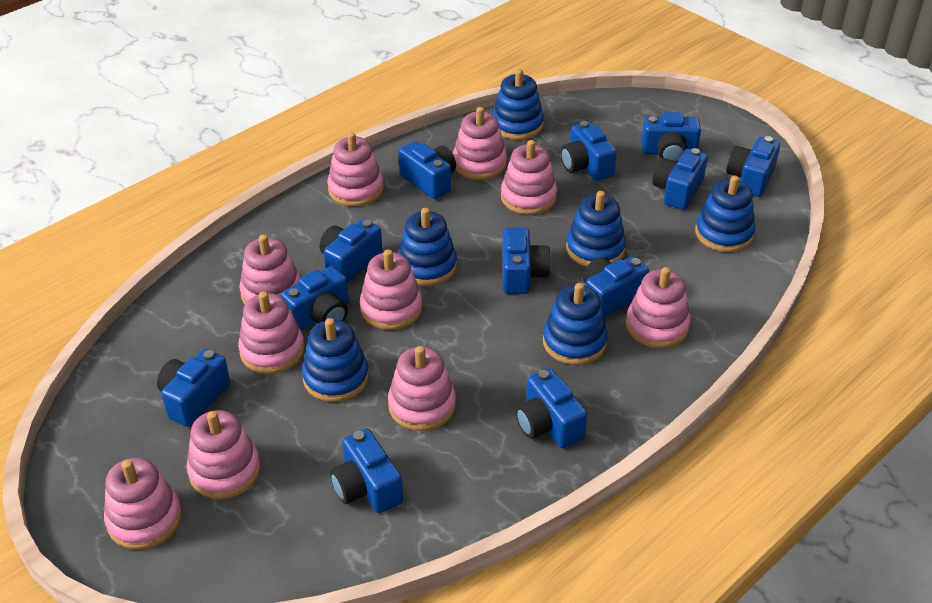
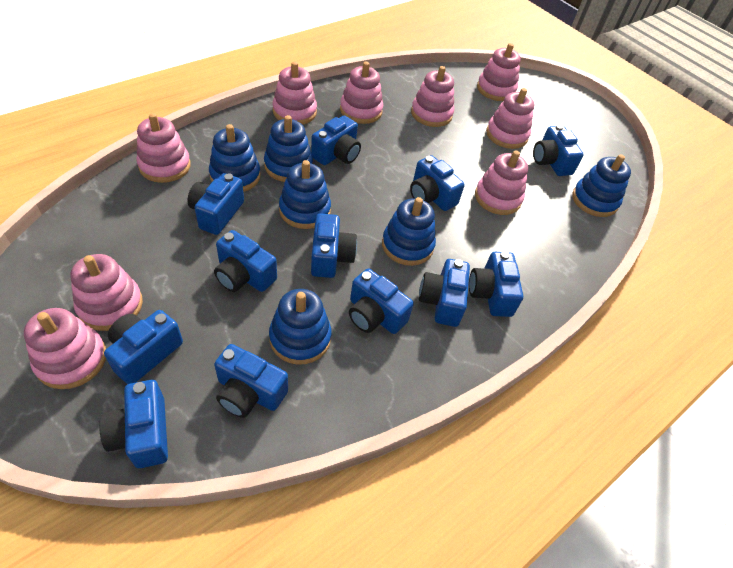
pink stacking toy: 10 -> 9

